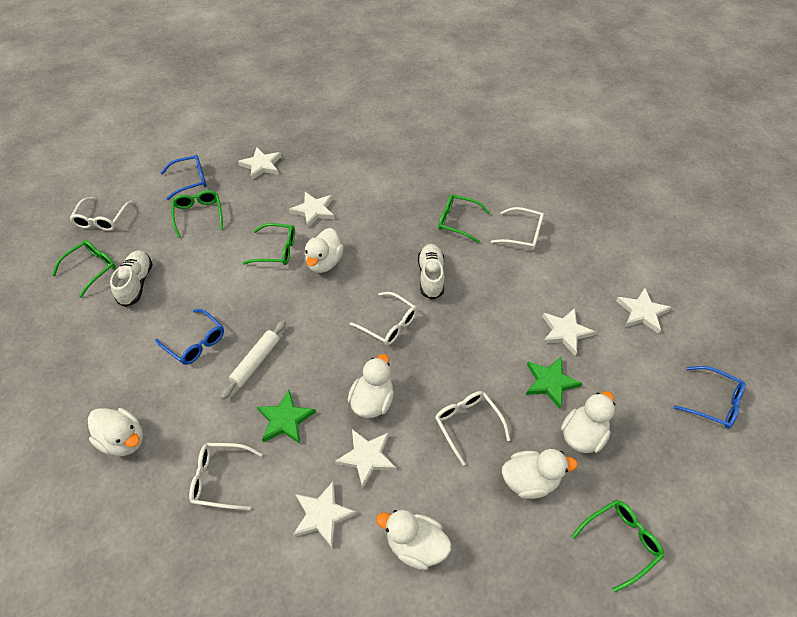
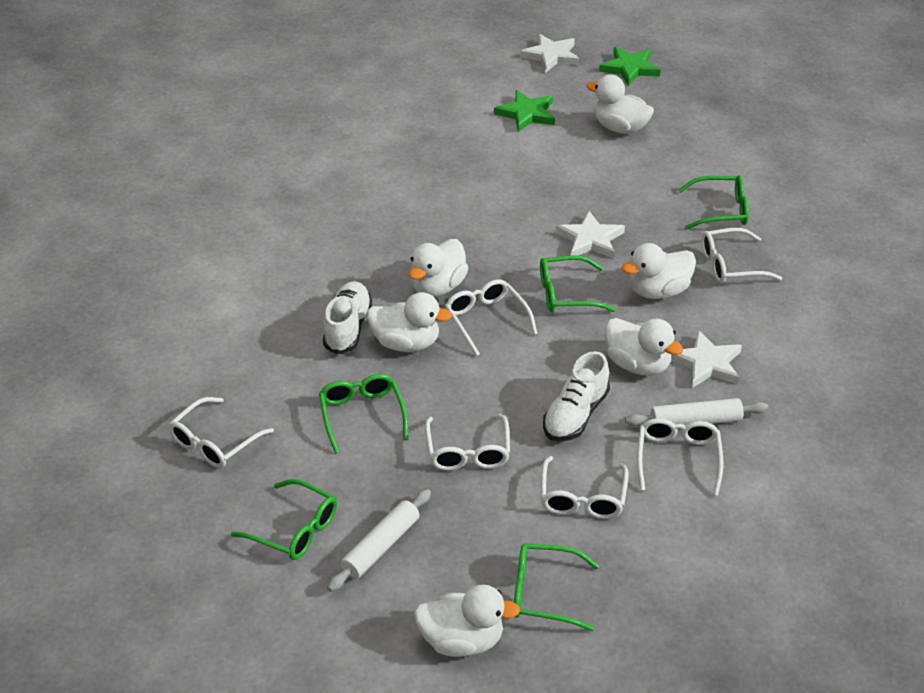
blue glasses: 3 -> 0
white glasses: 5 -> 6
white rolling pin: 1 -> 2
white star: 6 -> 3

